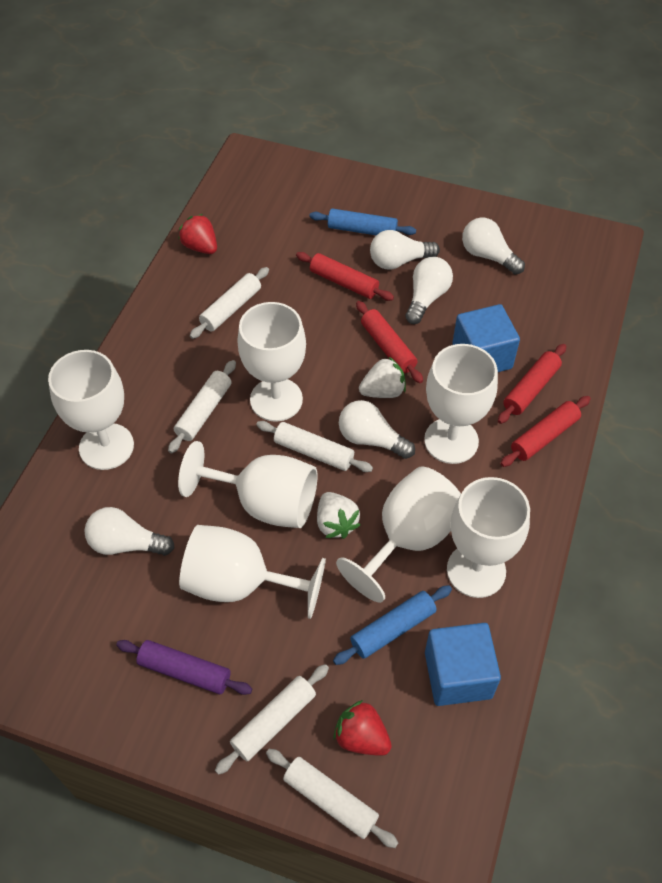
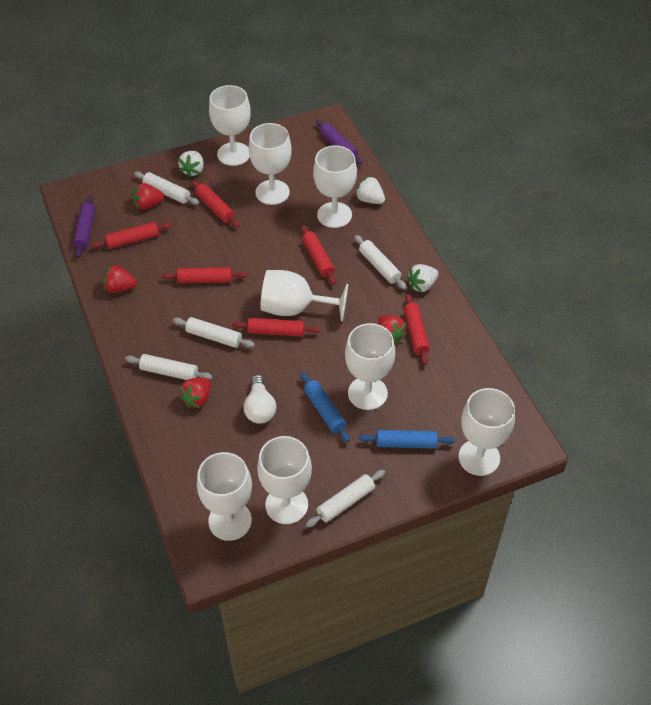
blue cube: 2 -> 0
purple rolling pin: 1 -> 2
red rolling pin: 4 -> 6
red strawberry: 2 -> 4
white goblet: 7 -> 8
white light bulb: 5 -> 1
white strawberry: 2 -> 3

